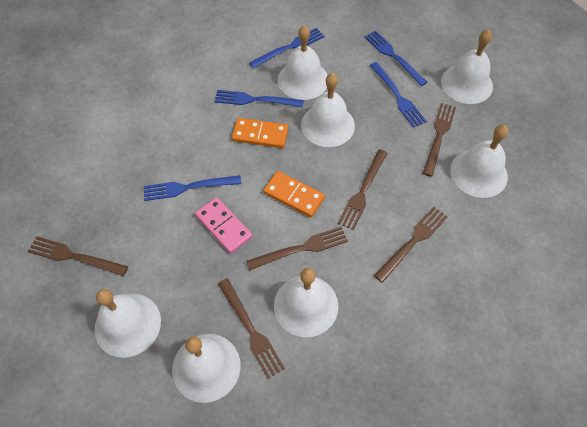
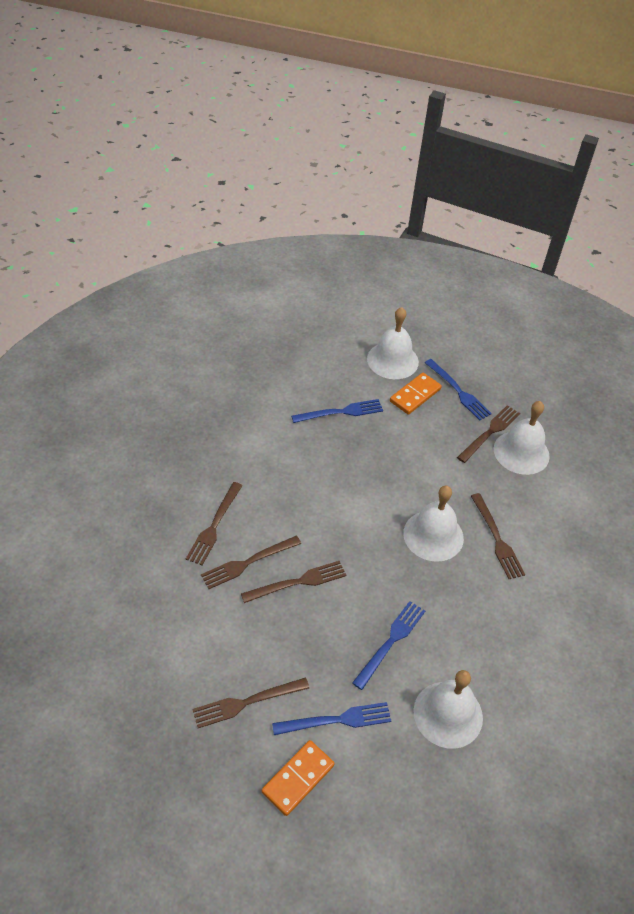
blue fork: 5 -> 4
pink domino: 1 -> 0
white bell: 7 -> 4

